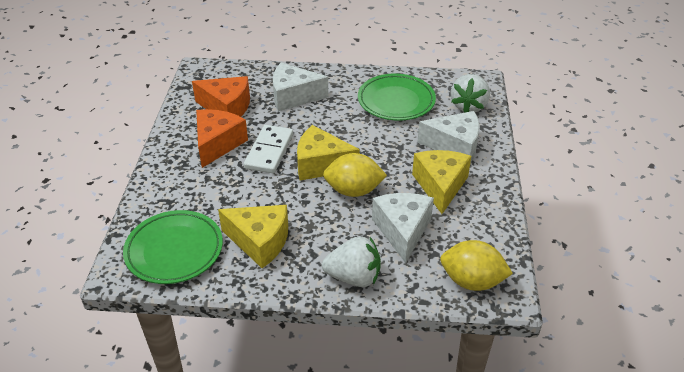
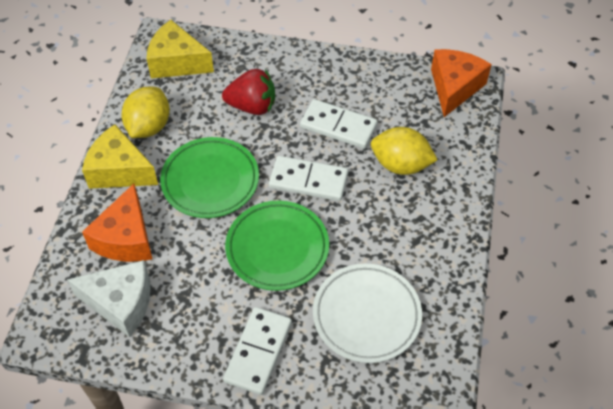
red strawberry: 0 -> 1
white cheese: 3 -> 1
white domino: 1 -> 3
white plate: 0 -> 1
white strawberry: 2 -> 0
yellow cheese: 3 -> 2

